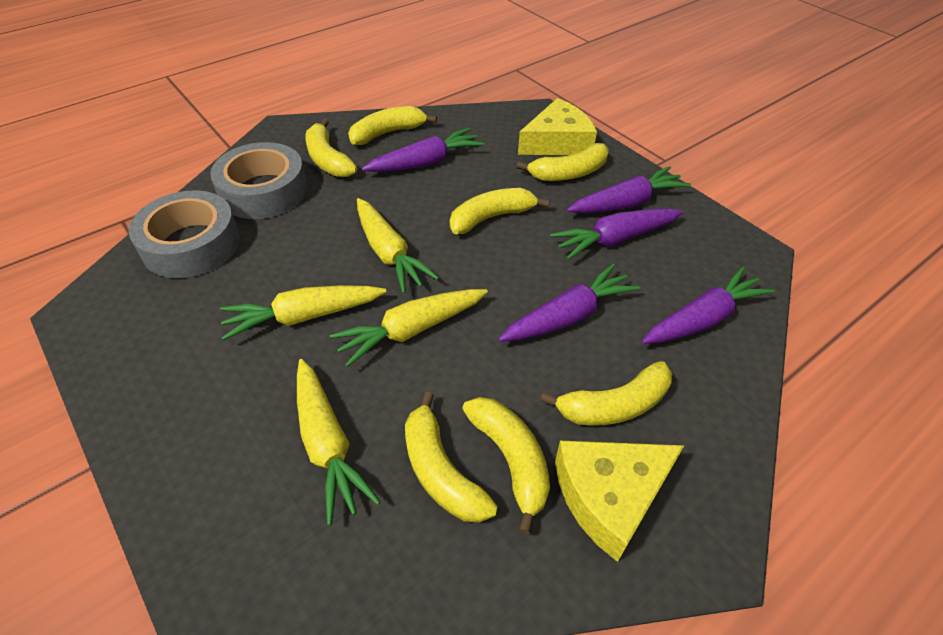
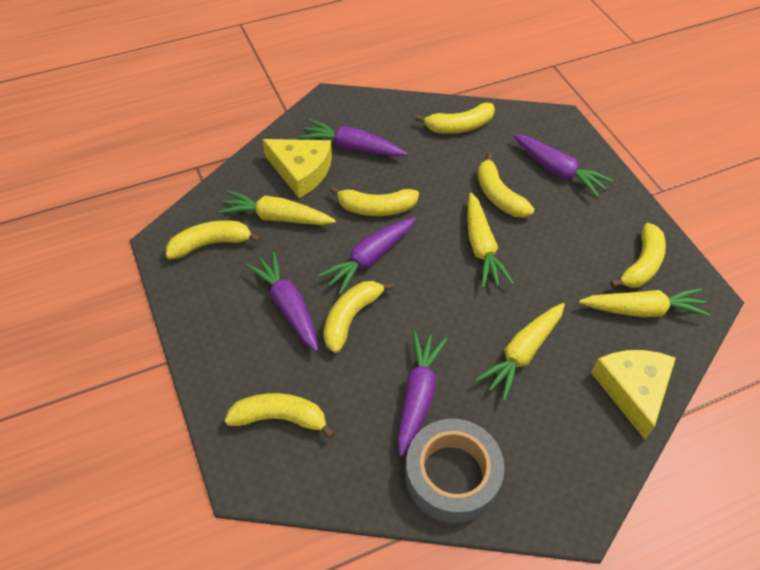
grey tape: 2 -> 1

